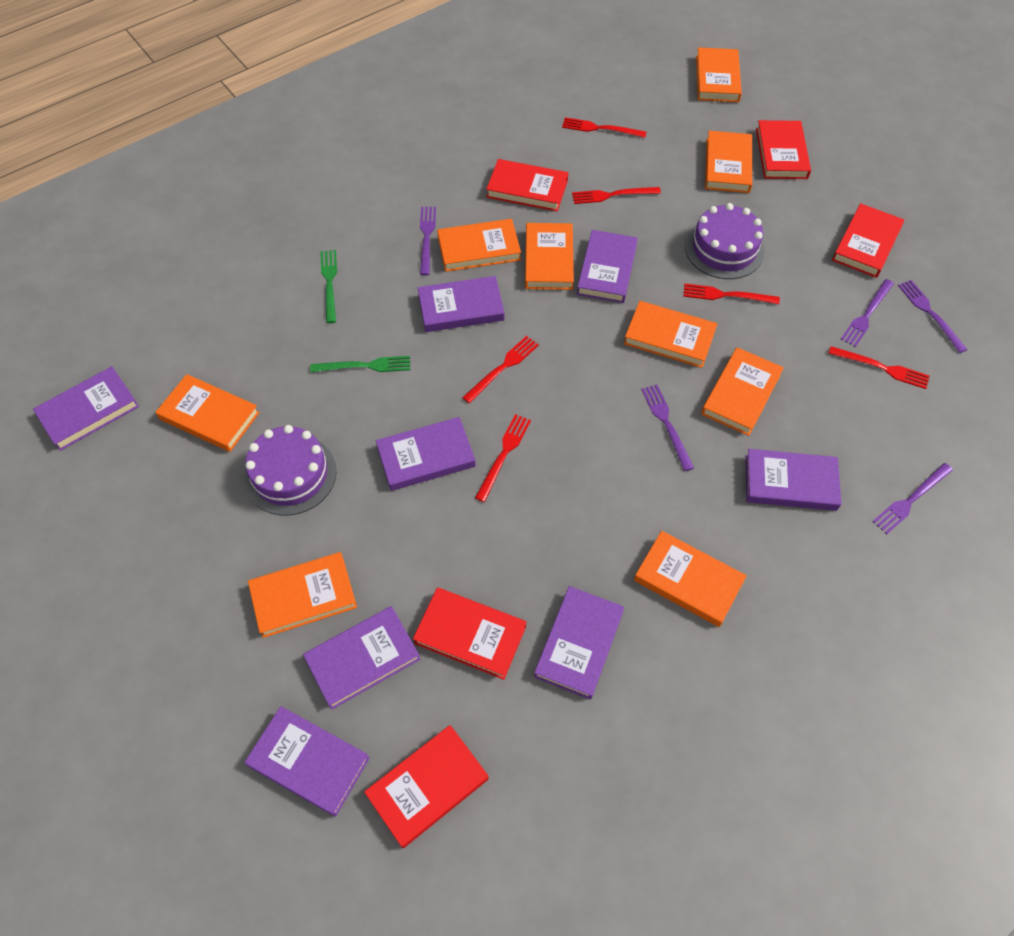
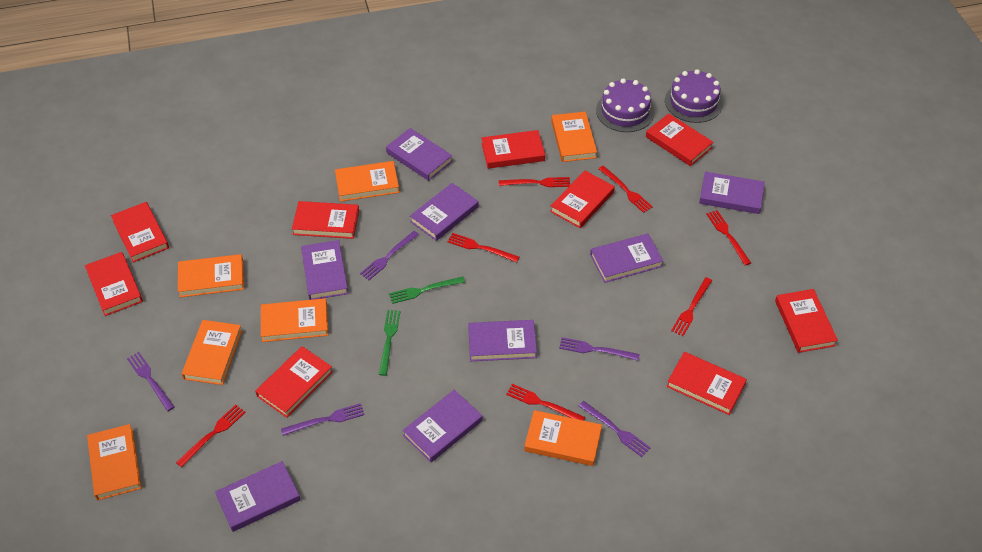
orange book: 9 -> 7
red book: 5 -> 9
red fork: 6 -> 7

